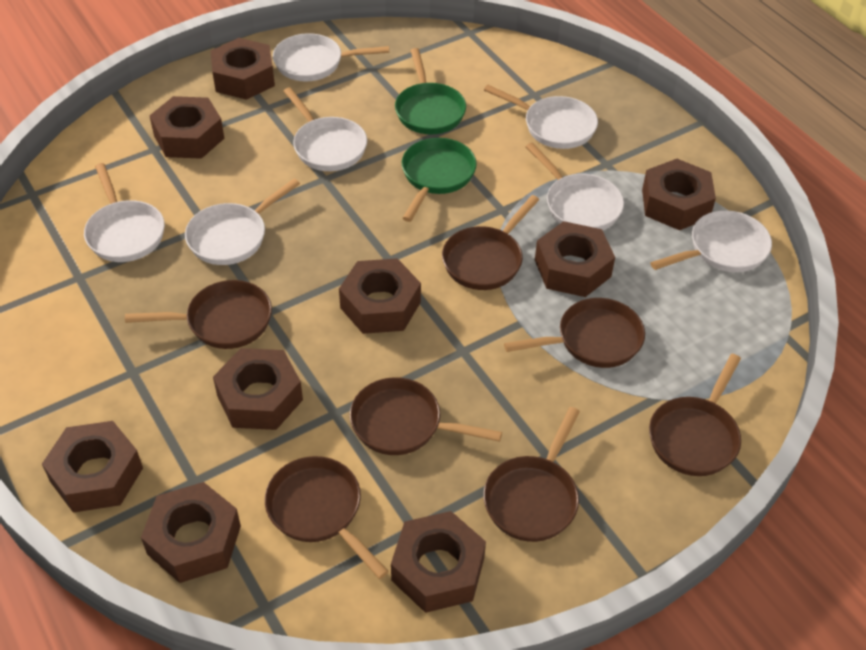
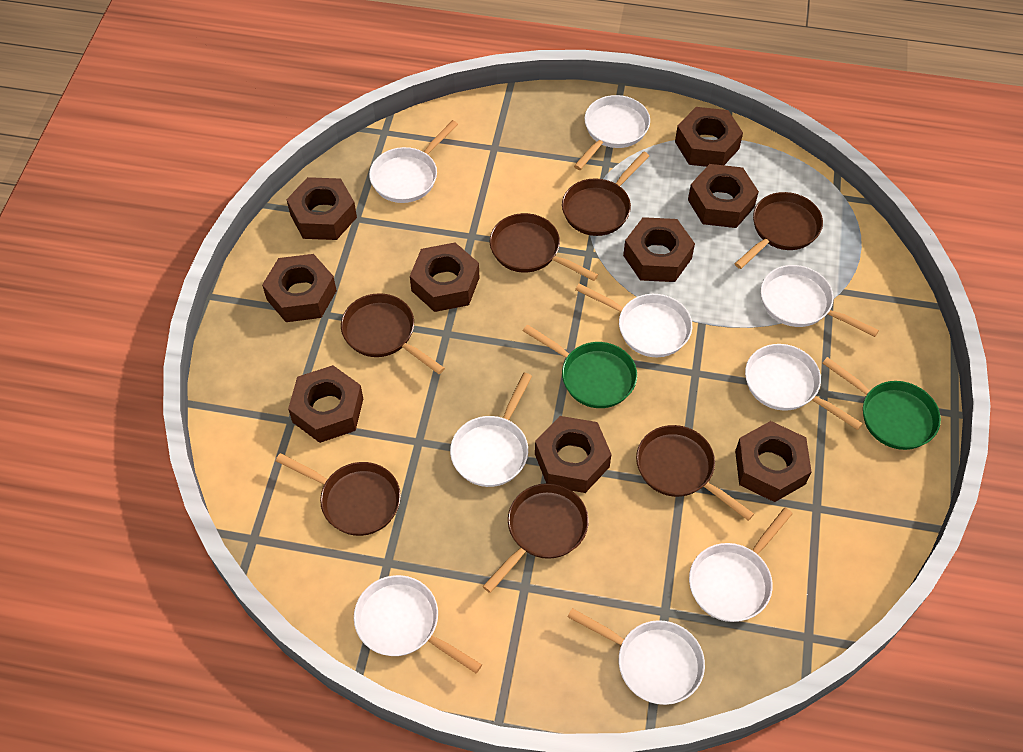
white pan: 7 -> 9

